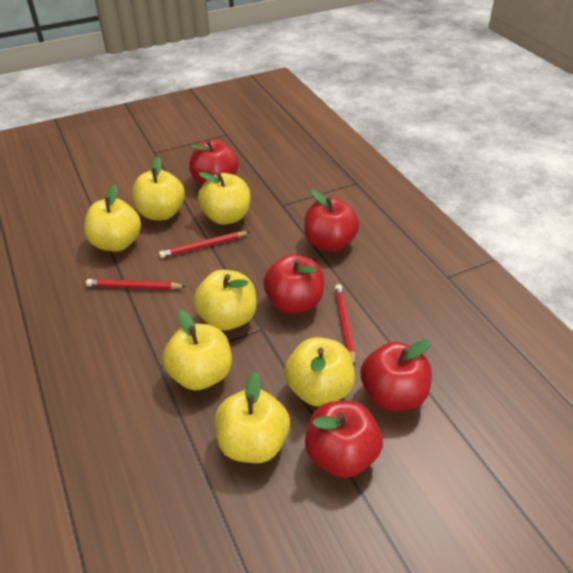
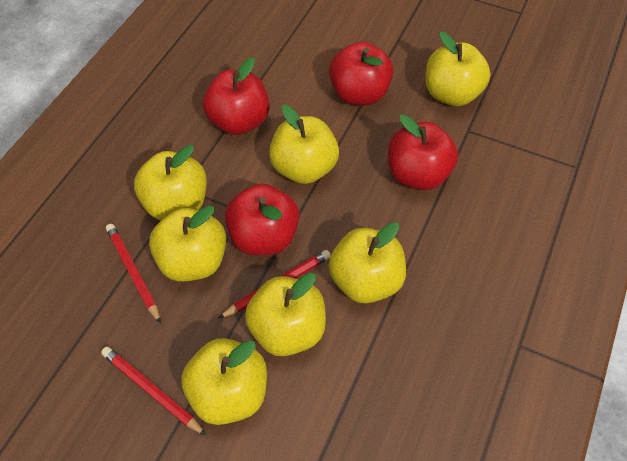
red apple: 5 -> 4

